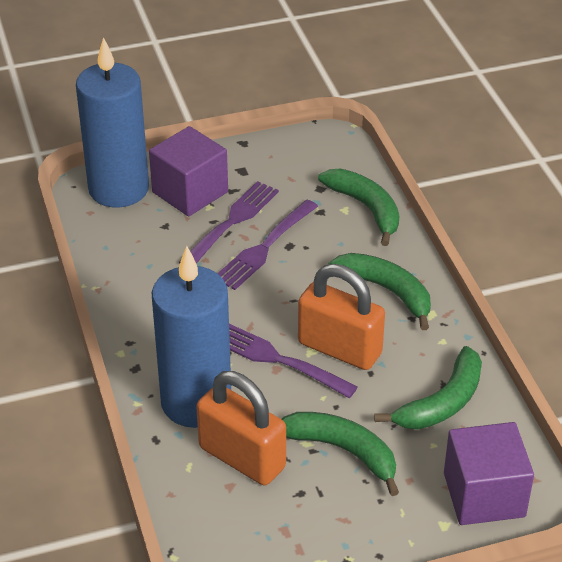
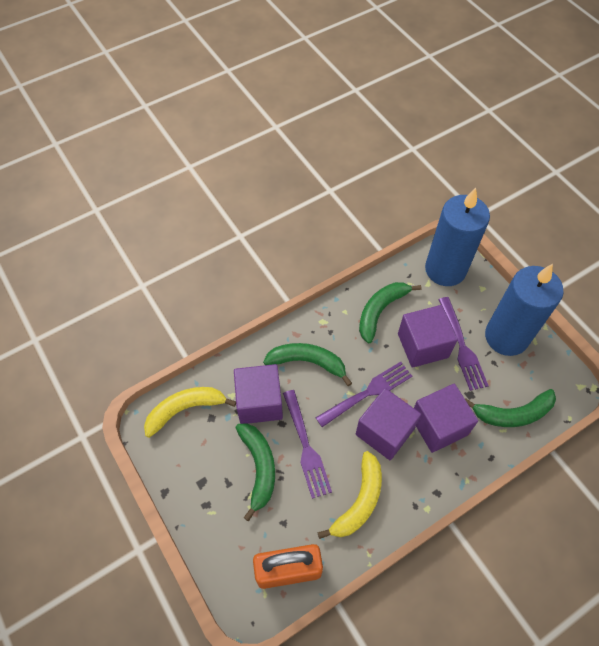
orange padlock: 2 -> 1
purple cube: 2 -> 4
yellow banana: 0 -> 2

